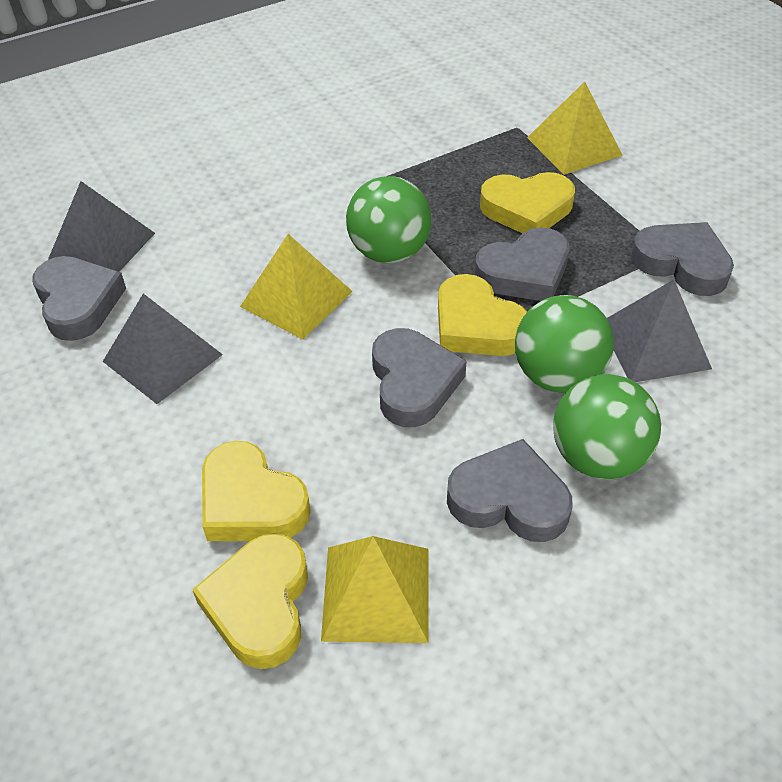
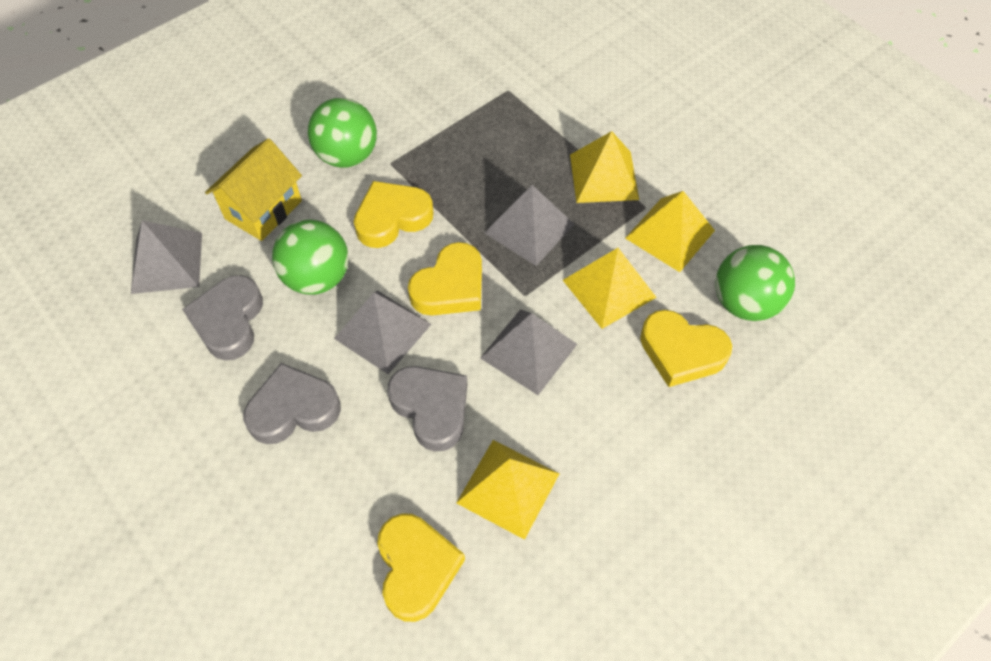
grey heart: 5 -> 3
grey pyramid: 3 -> 4
yellow house: 0 -> 1
yellow pyramid: 3 -> 4

